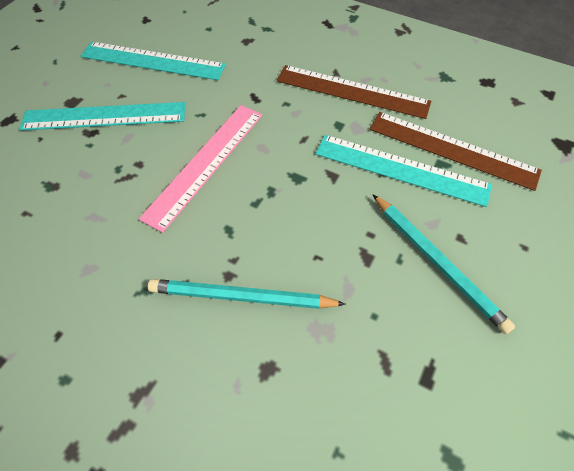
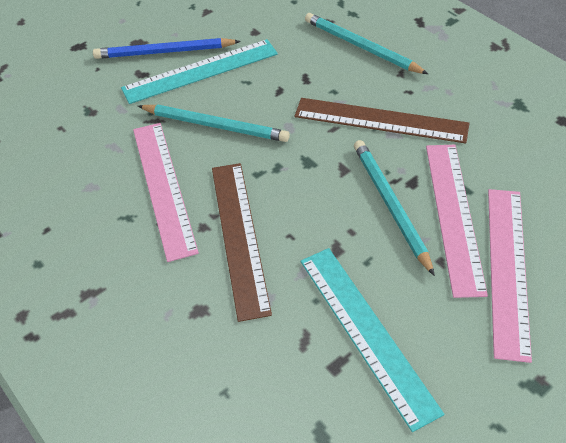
blue pencil: 0 -> 1
pink ruler: 1 -> 3
turquoise pencil: 2 -> 3
turquoise ruler: 3 -> 2

